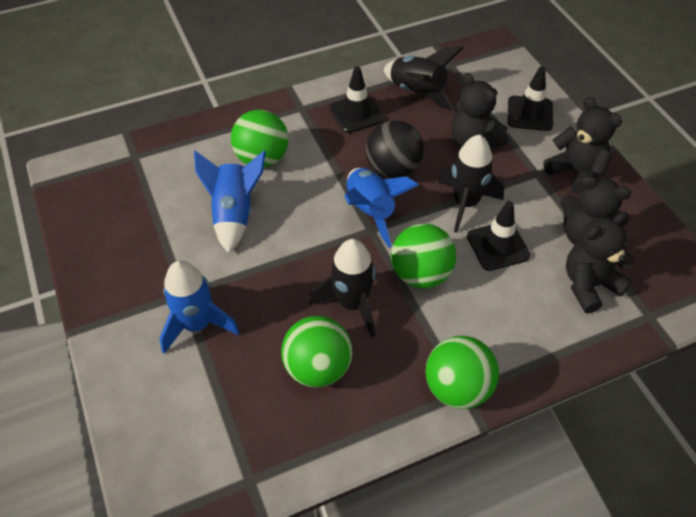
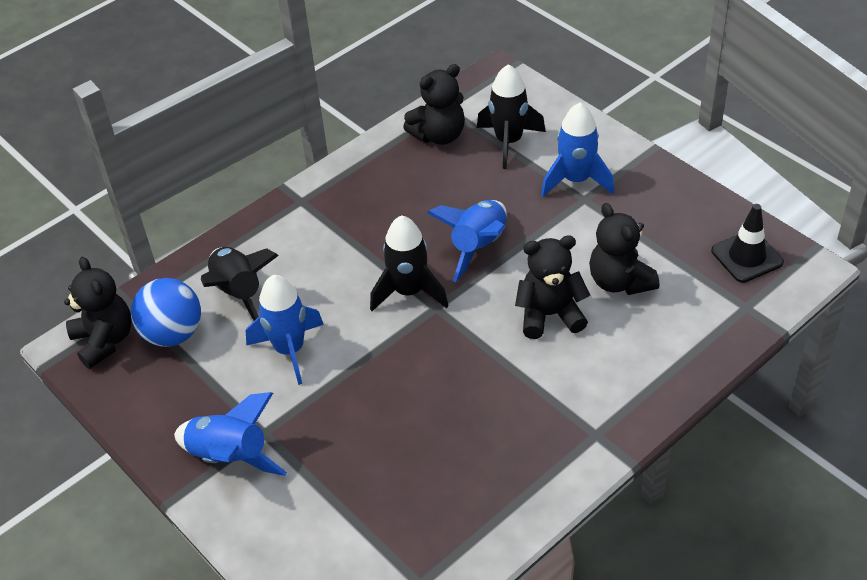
black ball: 1 -> 0
black traffic cone: 3 -> 1
blue ball: 0 -> 1
blue rocket: 3 -> 4
green ball: 4 -> 0

